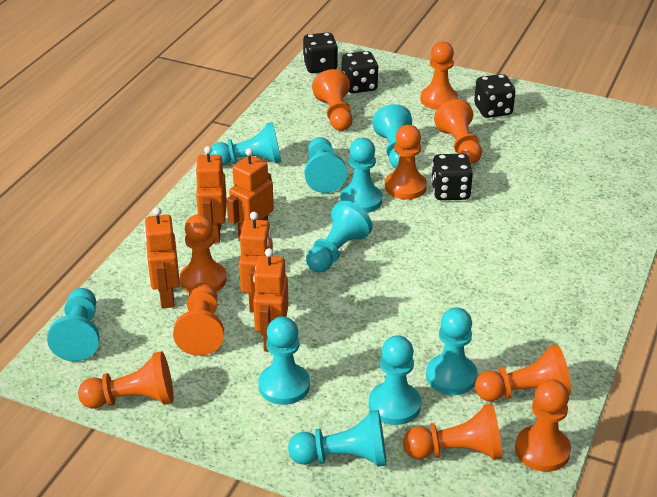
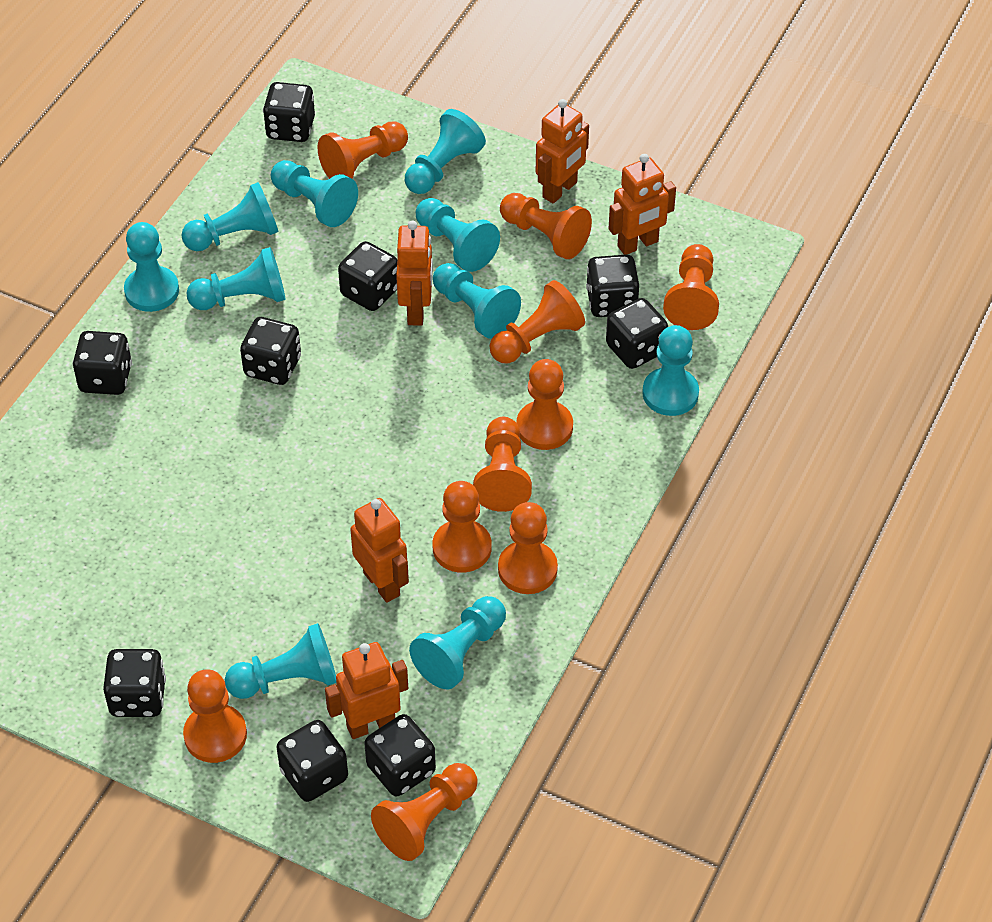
black dice: 4 -> 9

